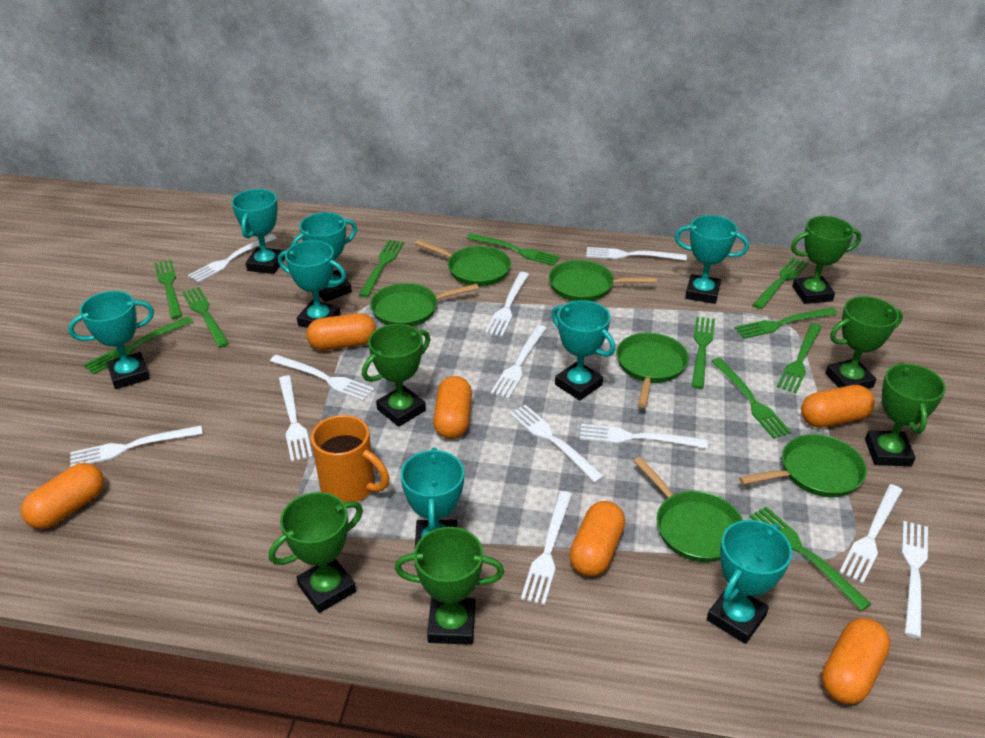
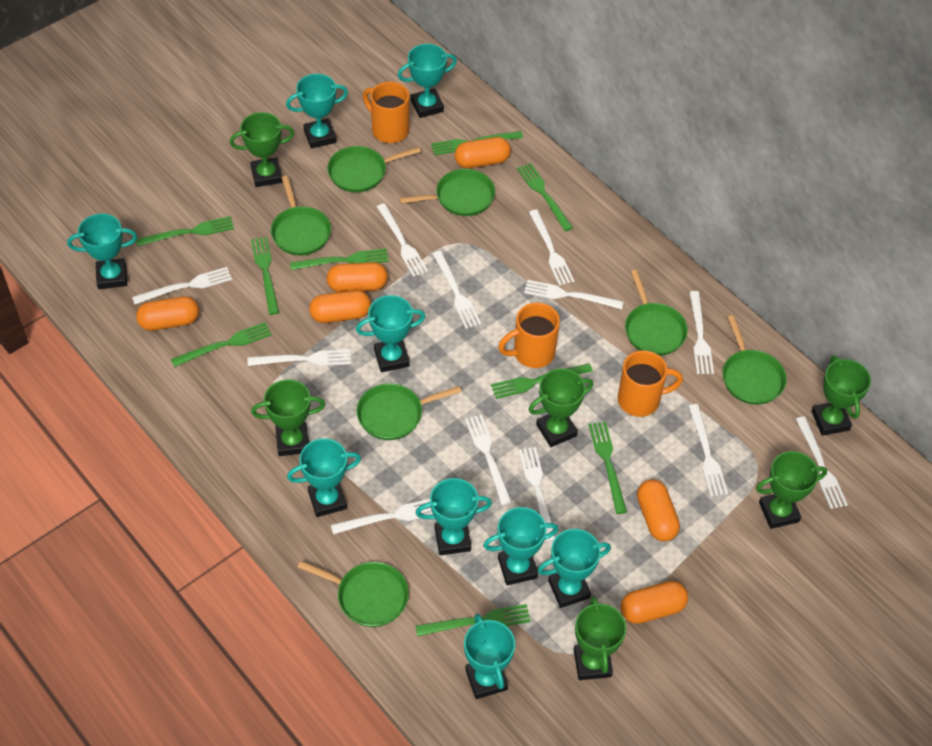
green fork: 11 -> 9
green pan: 6 -> 7
orange mug: 1 -> 3
turquoise trophy: 8 -> 9

